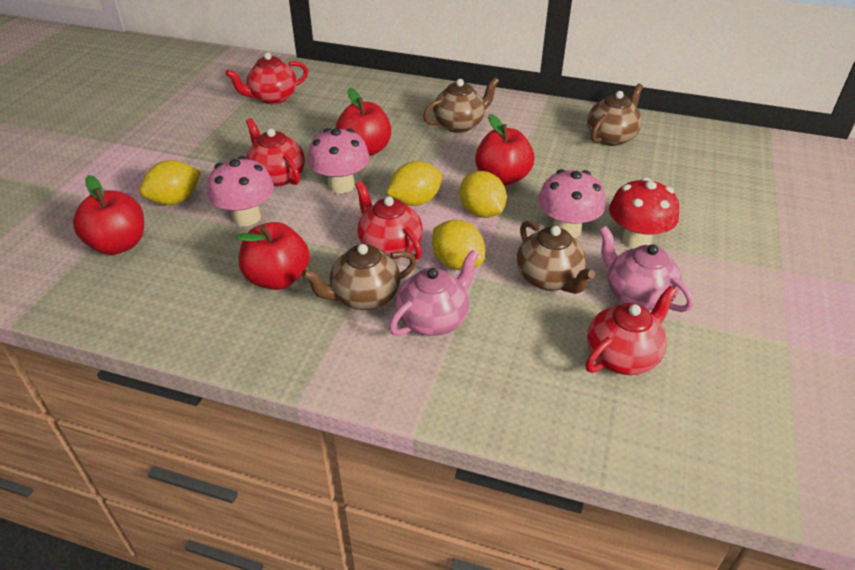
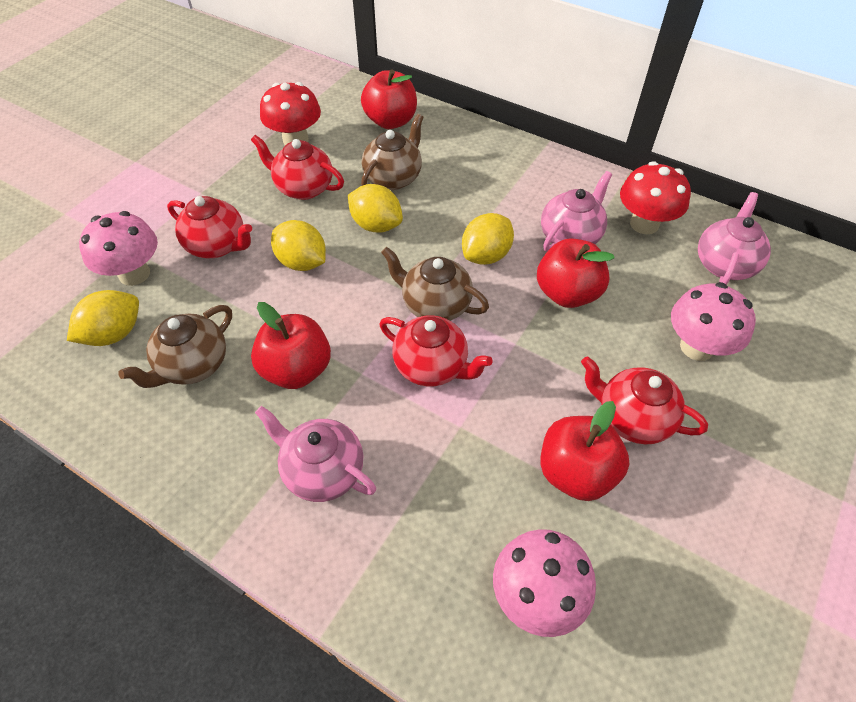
brown teapot: 4 -> 3
pink teapot: 2 -> 3
red mushroom: 1 -> 2

